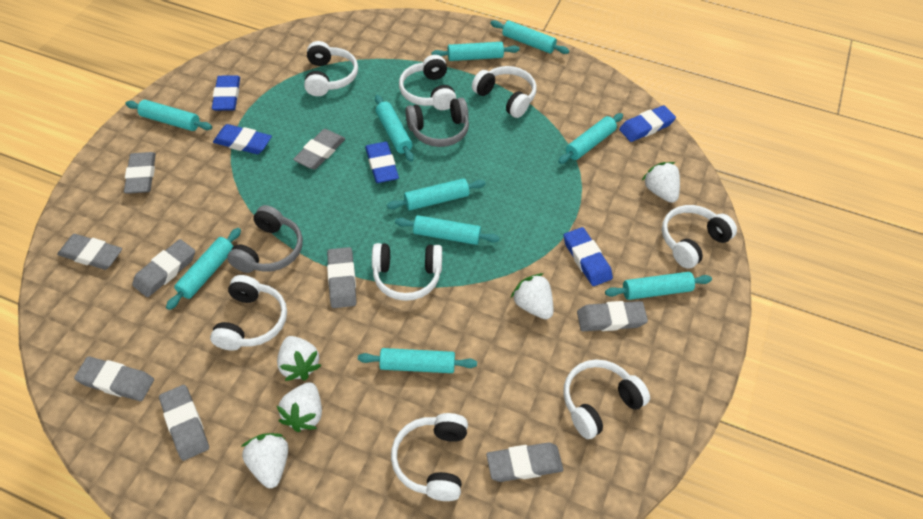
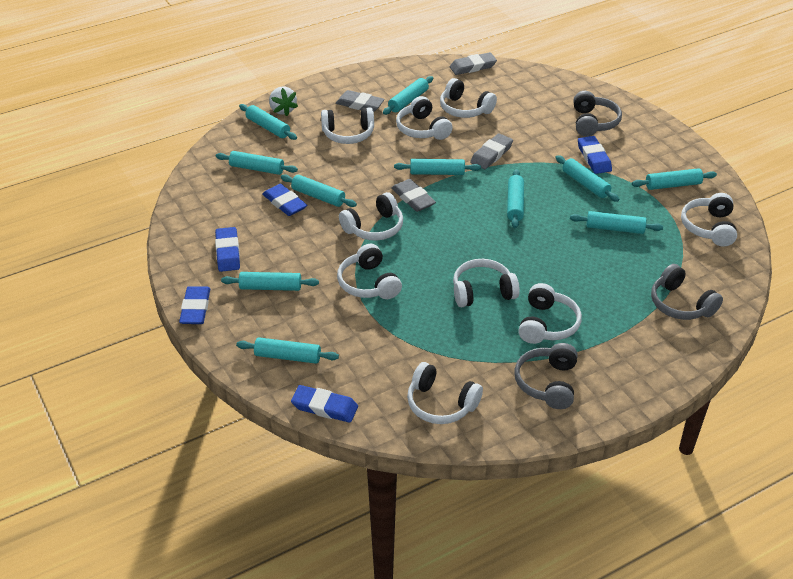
grey eraser: 9 -> 4
grey headphones: 2 -> 3
turquoise rolling pin: 10 -> 11
white headphones: 8 -> 9
white strawberry: 5 -> 1

